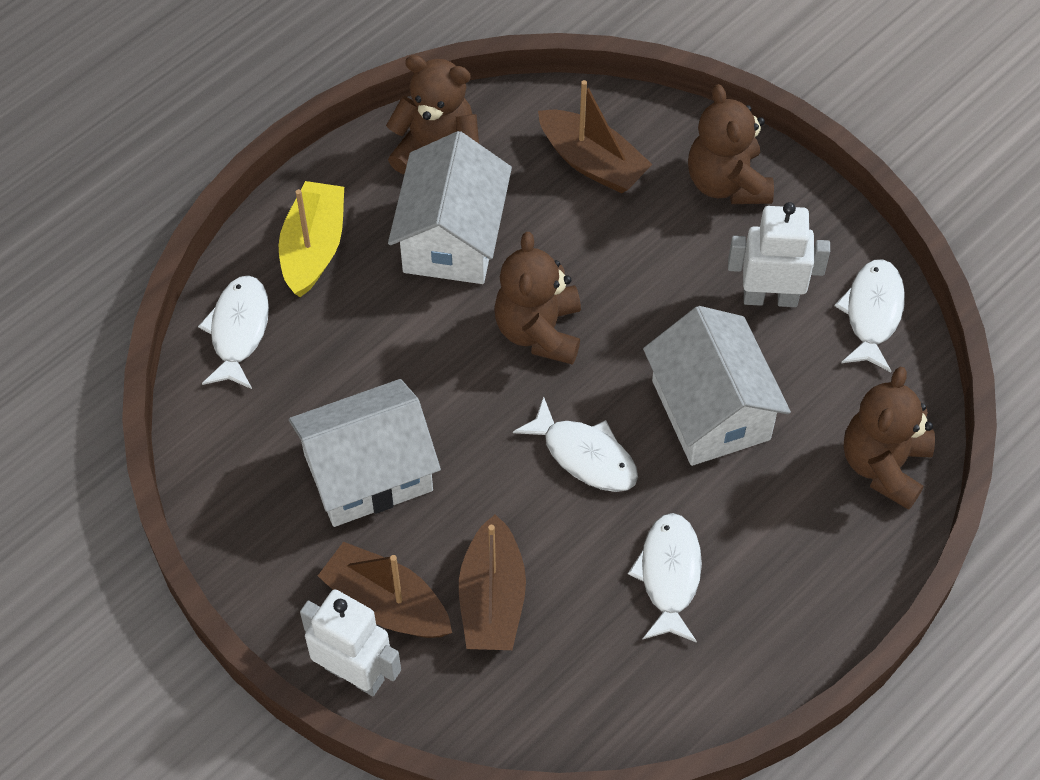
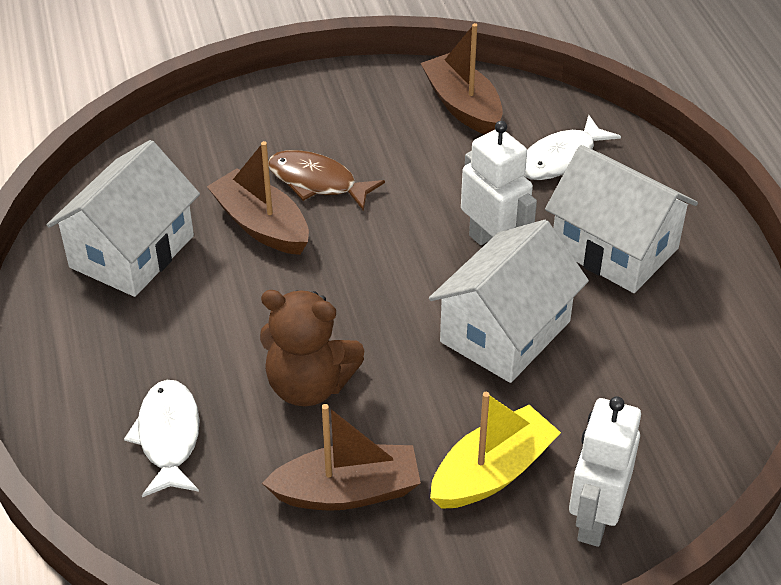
brown fish: 0 -> 1
brown teddy bear: 4 -> 1
white fish: 4 -> 2

